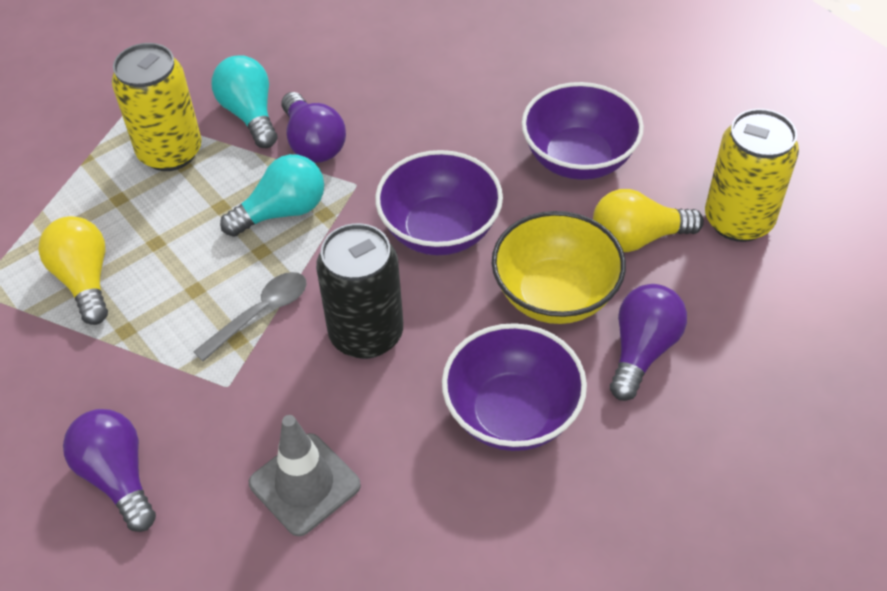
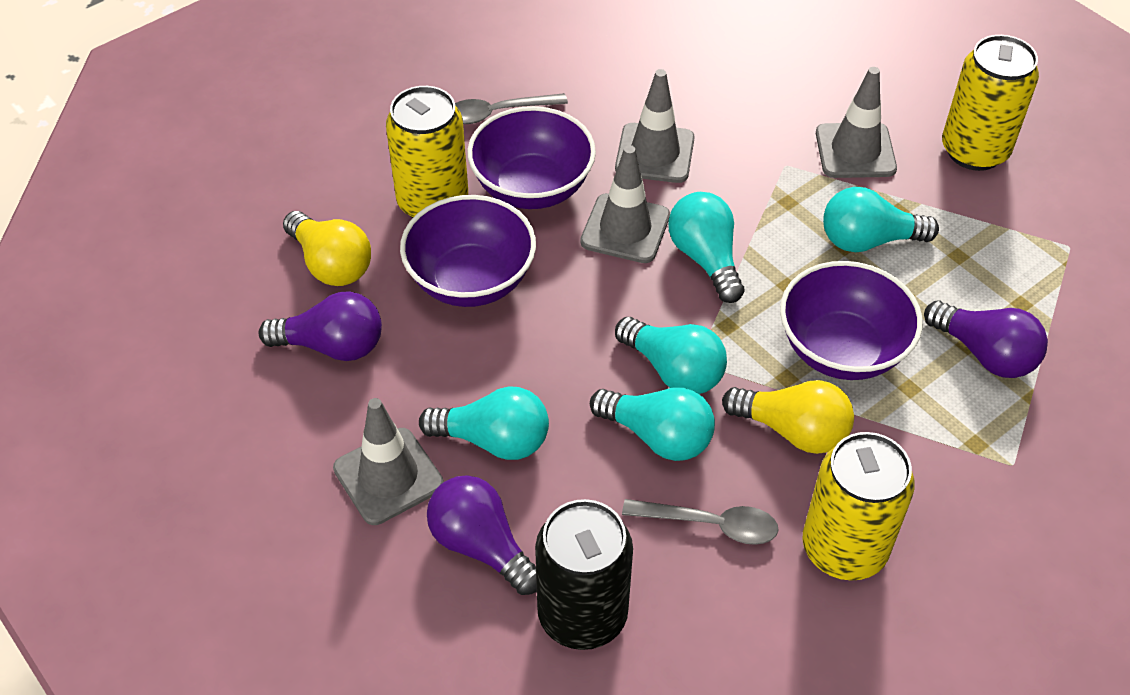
grey spoon: 1 -> 2
grey traffic cone: 1 -> 4
turquoise light bulb: 2 -> 5
yellow bowl: 1 -> 0
yellow can: 2 -> 3

